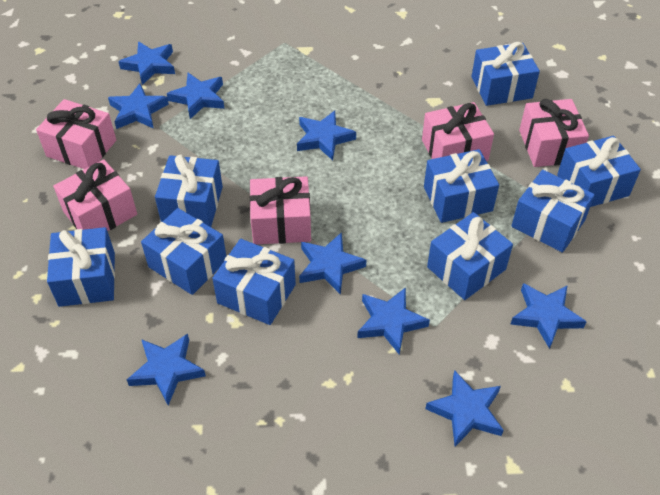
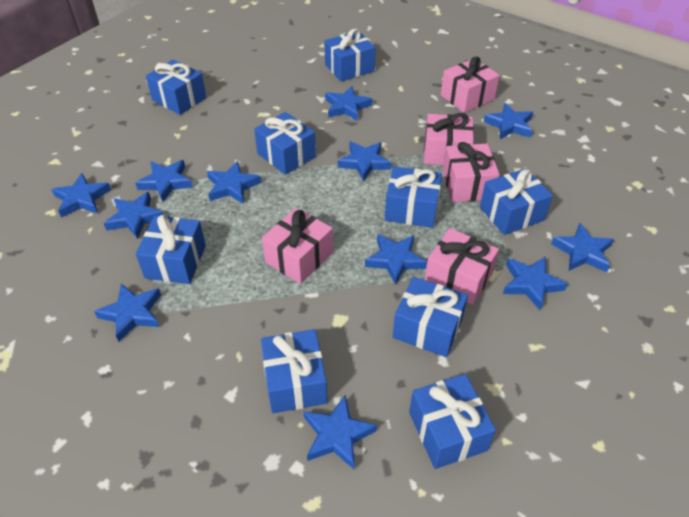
blue star: 9 -> 12

